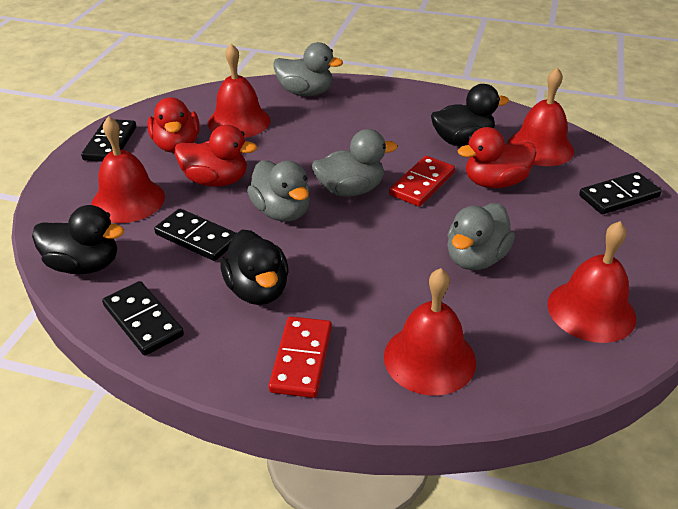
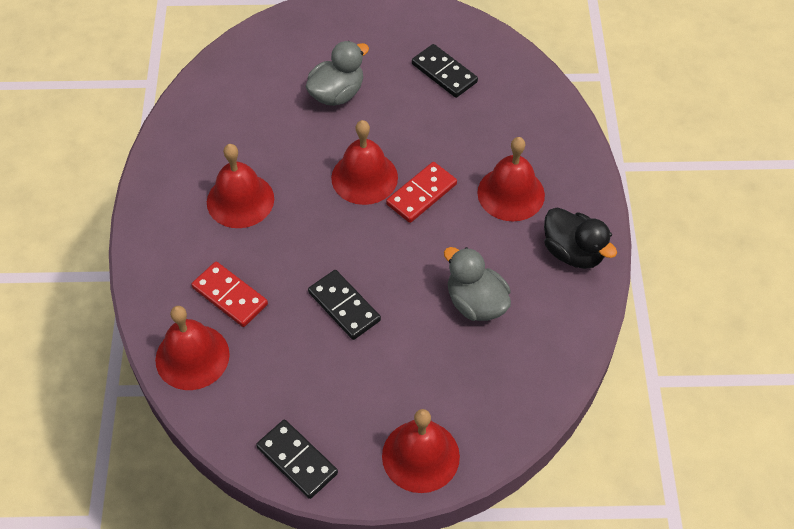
black domino: 4 -> 3
black duck: 3 -> 1
grey duck: 4 -> 2
red duck: 3 -> 0

